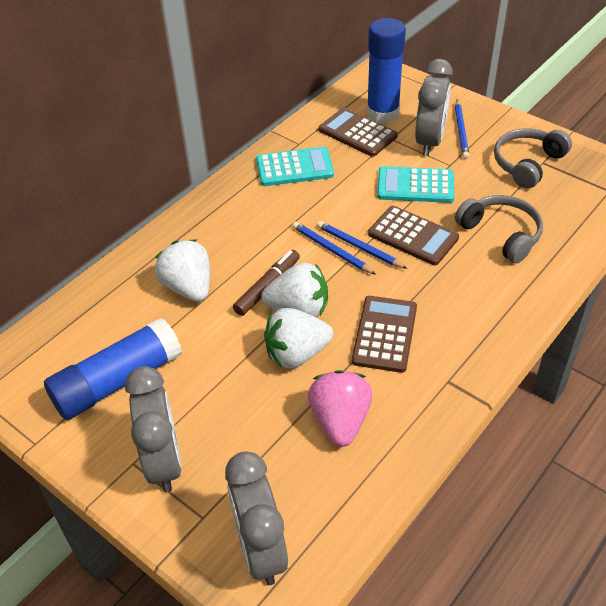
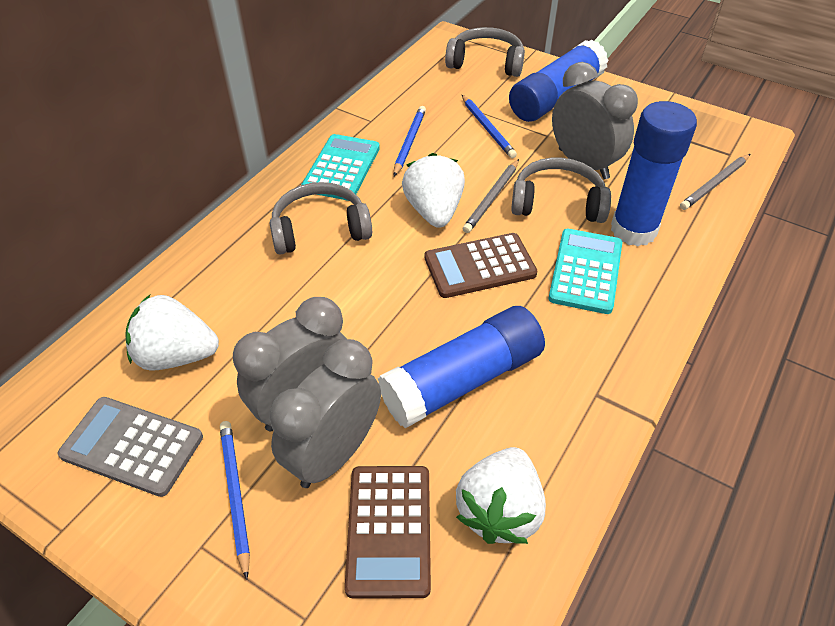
blue glue stick: 2 -> 3
brown calculator: 3 -> 2
brown marker: 1 -> 0
grey calculator: 0 -> 1
grey headphones: 2 -> 3
grey pencil: 0 -> 2
pink strawberry: 1 -> 0

